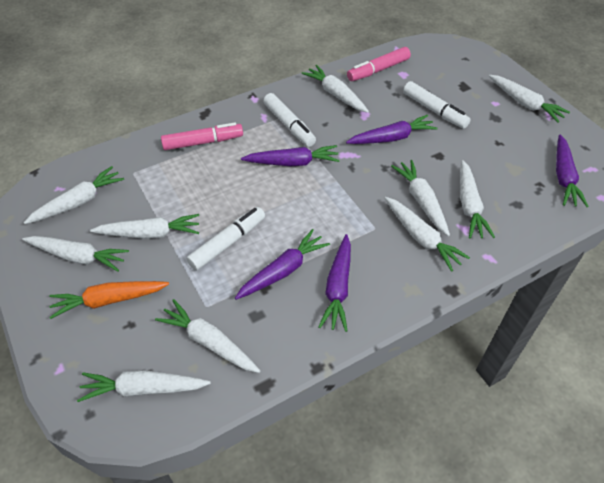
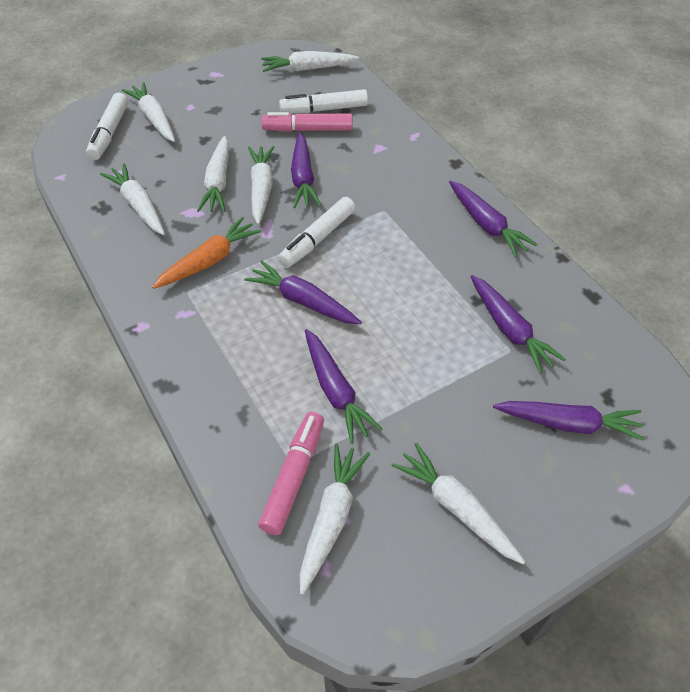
purple carrot: 5 -> 6
white carrot: 10 -> 7

